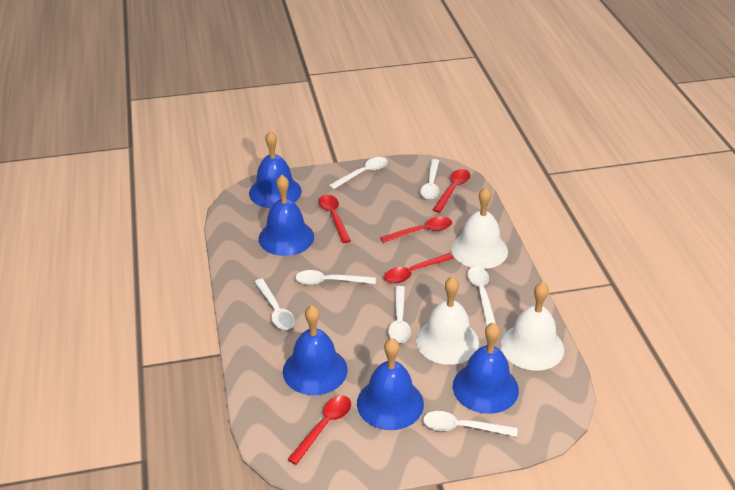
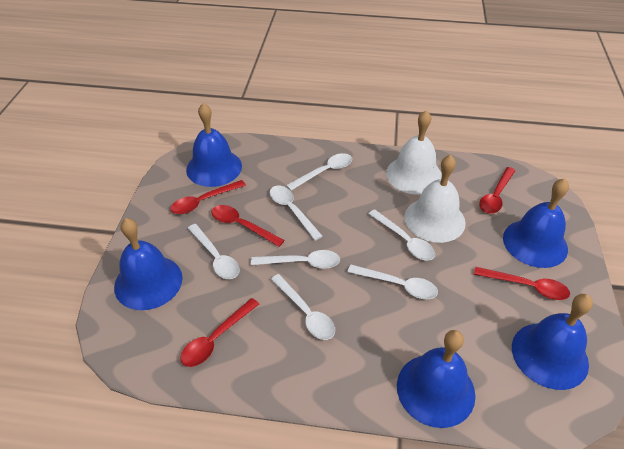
white bell: 3 -> 2

